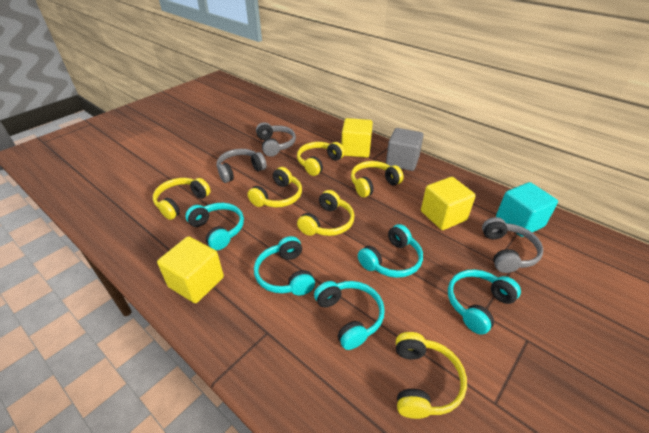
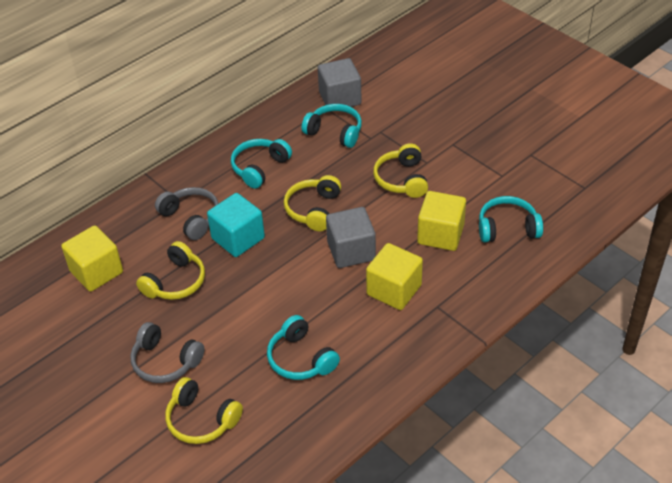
grey cube: 1 -> 2
grey headphones: 3 -> 2
turquoise headphones: 5 -> 4
yellow headphones: 6 -> 4

